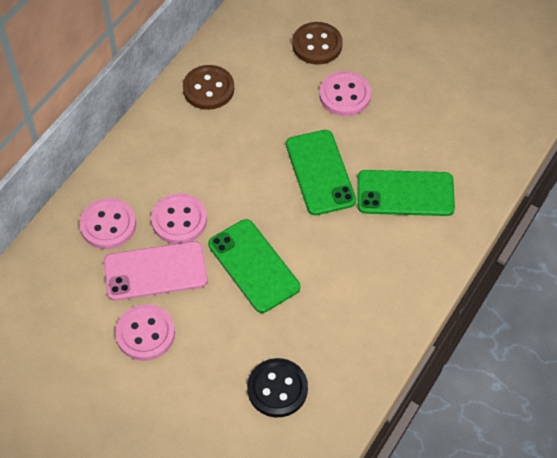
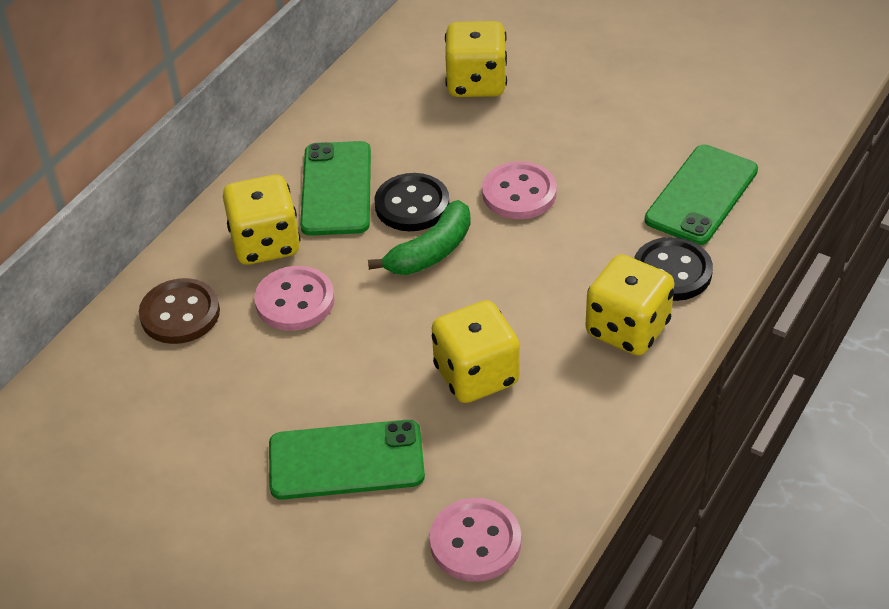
black button: 1 -> 2
brown button: 2 -> 1
green banana: 0 -> 1
pink button: 4 -> 3
pink phone: 1 -> 0
yellow dice: 0 -> 4

